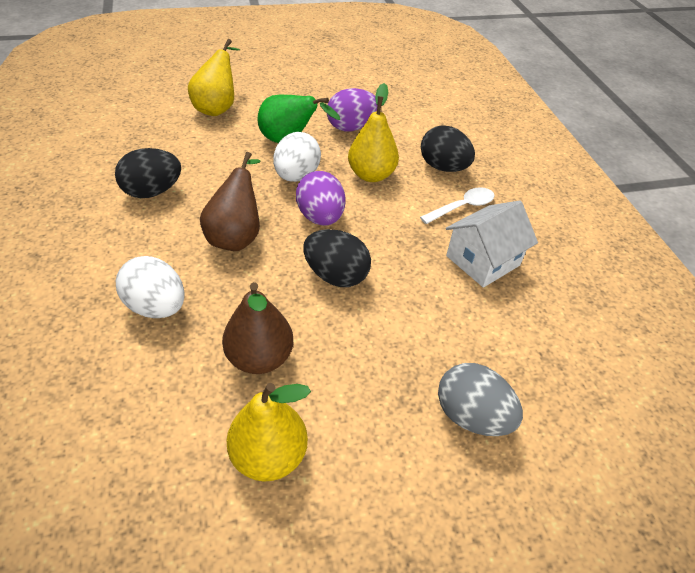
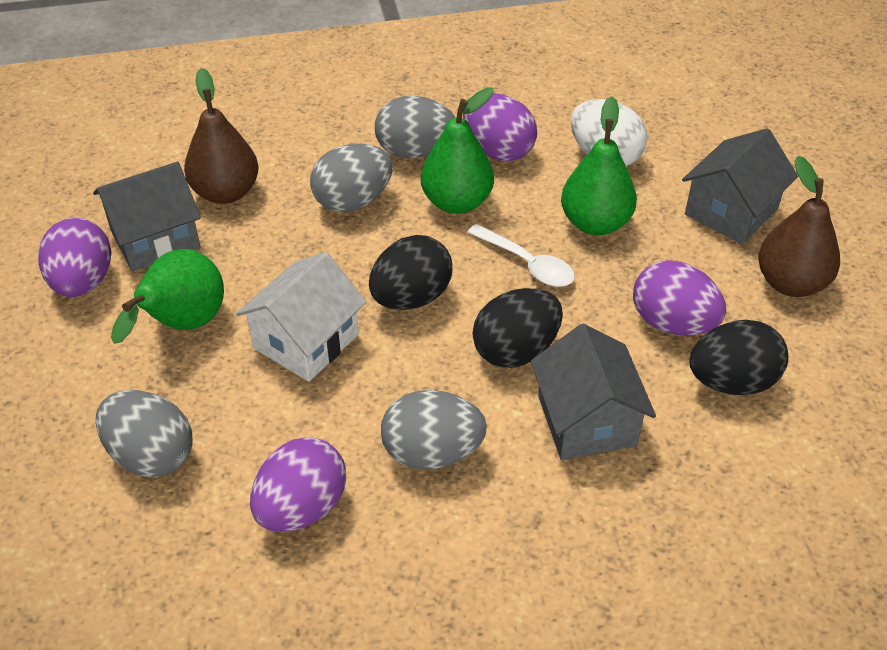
green pear: 1 -> 3
grey egg: 1 -> 4
grey house: 0 -> 3
purple egg: 2 -> 4
white egg: 2 -> 1
yellow pear: 3 -> 0

